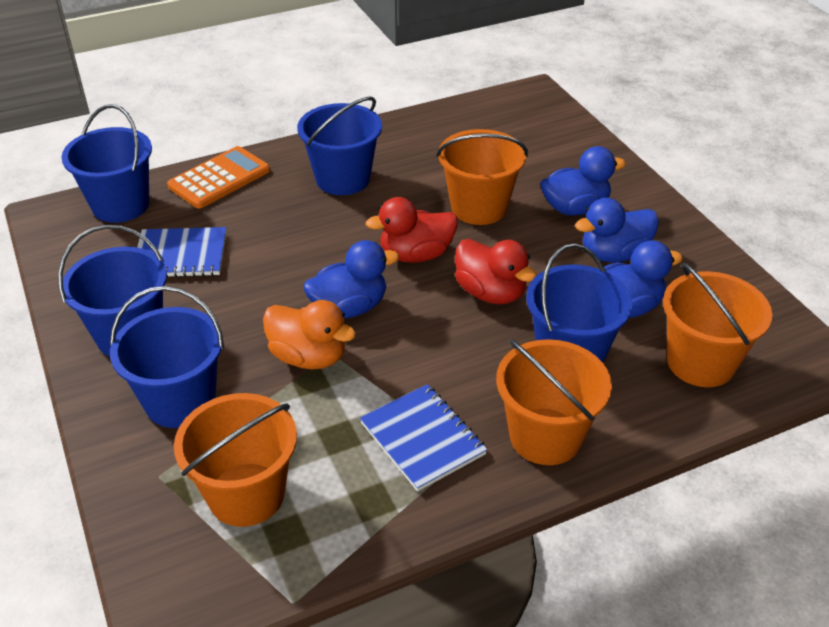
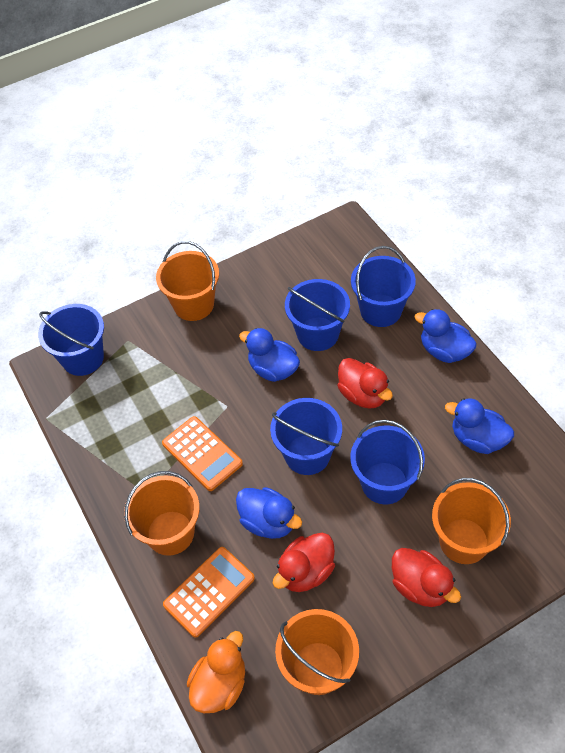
blue notebook: 2 -> 0
orange calculator: 1 -> 2
red duck: 2 -> 3

